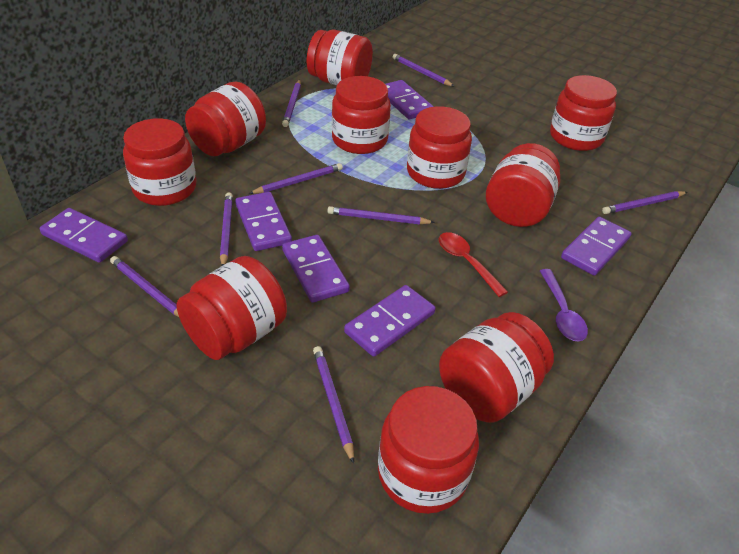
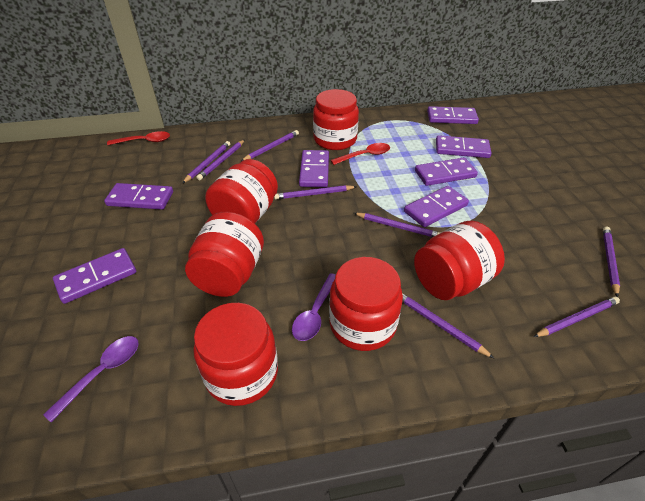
purple domino: 6 -> 7
purple spoon: 1 -> 2
red jar: 10 -> 6
red spoon: 1 -> 2

